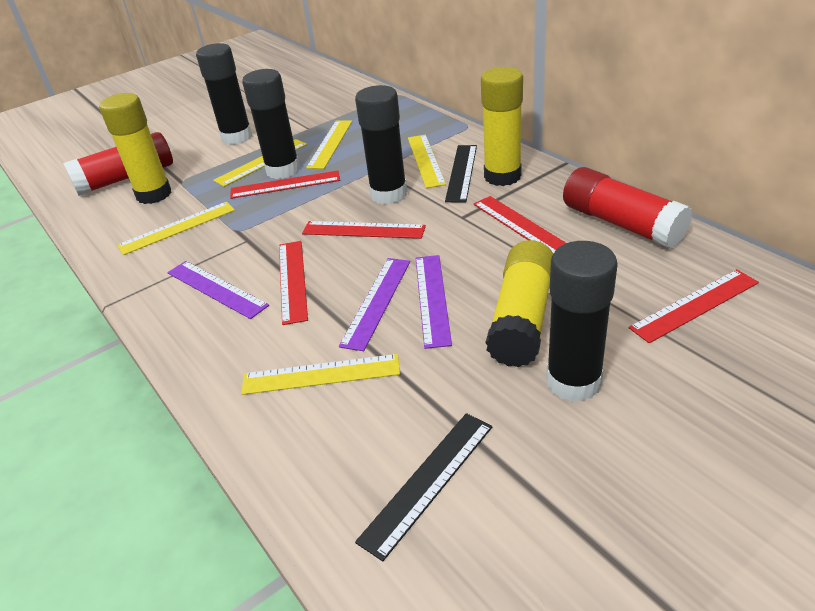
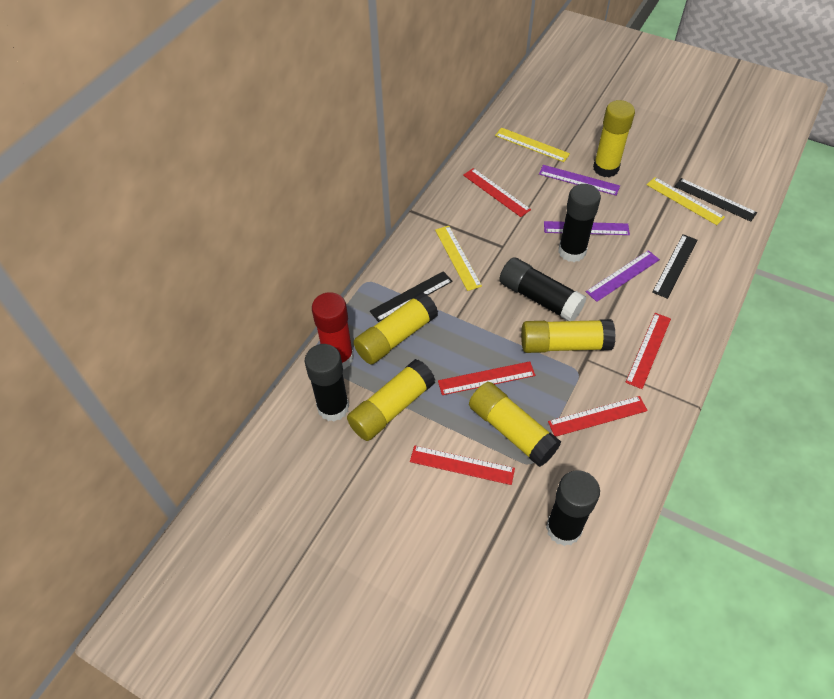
black ruler: 2 -> 3
red glue stick: 2 -> 1
yellow glue stick: 3 -> 5
yellow ruler: 5 -> 3

